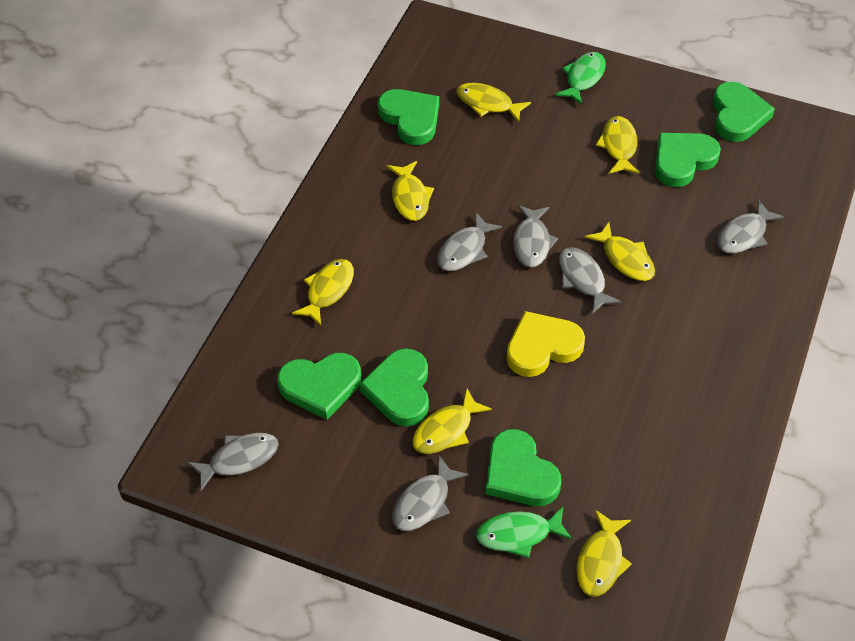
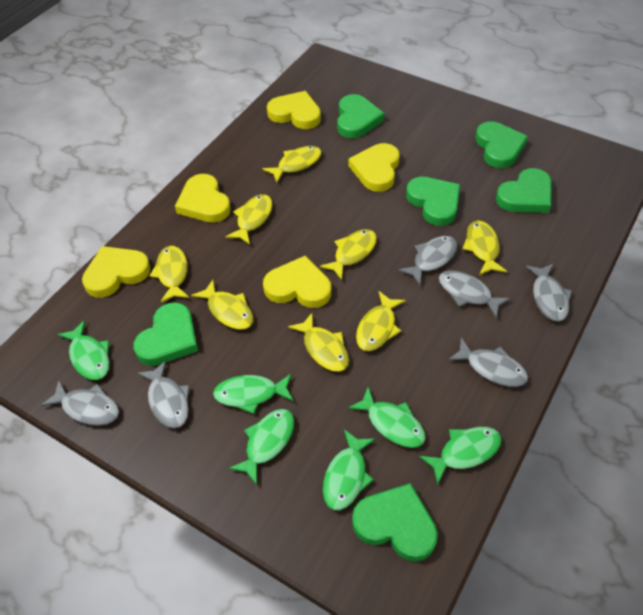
green fish: 2 -> 6
yellow fish: 7 -> 8
yellow heart: 1 -> 5

